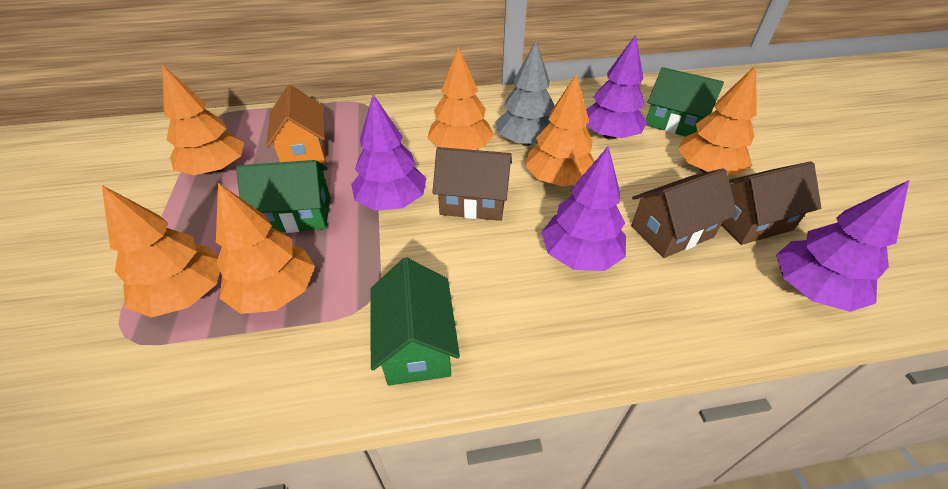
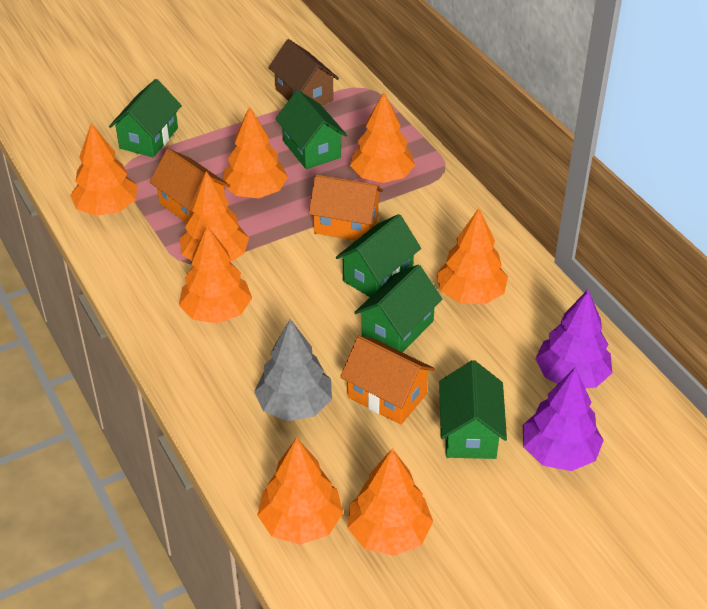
brown house: 3 -> 1
green house: 3 -> 5
orange house: 1 -> 3
orange tree: 6 -> 8
purple tree: 4 -> 2

